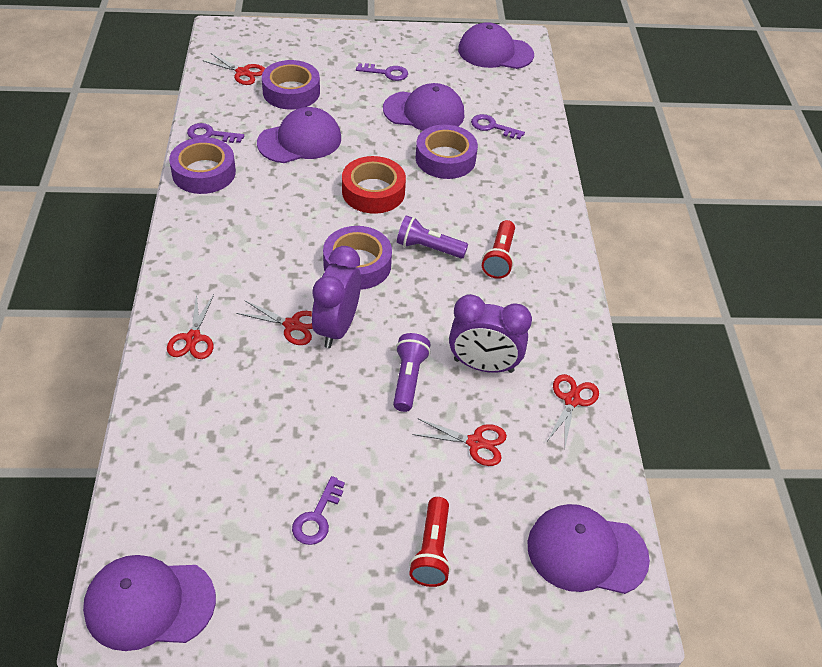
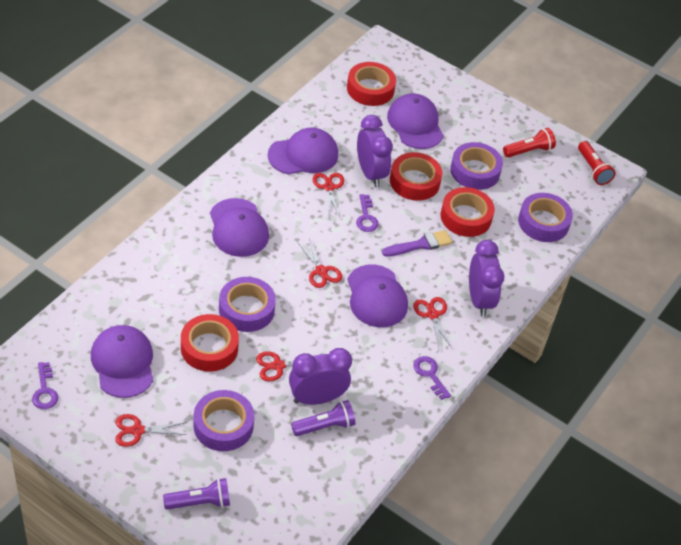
purple brush: 0 -> 1
purple clock: 2 -> 3
purple key: 4 -> 3
red tape: 1 -> 4

